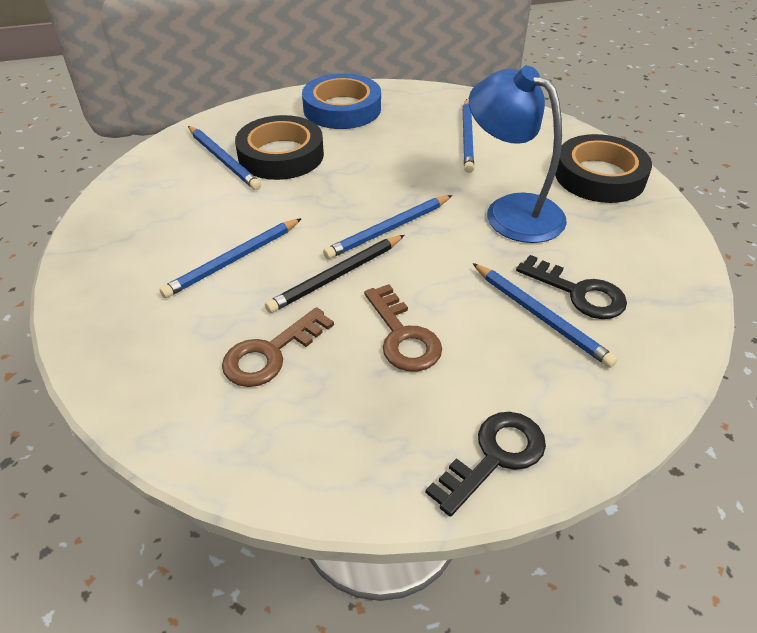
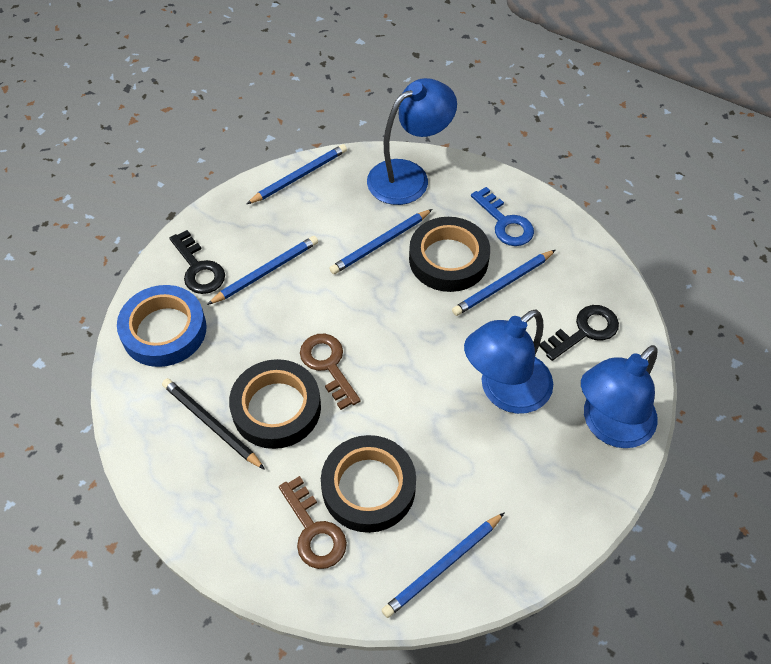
black tape: 2 -> 3
blue key: 0 -> 1
blue lamp: 1 -> 3

